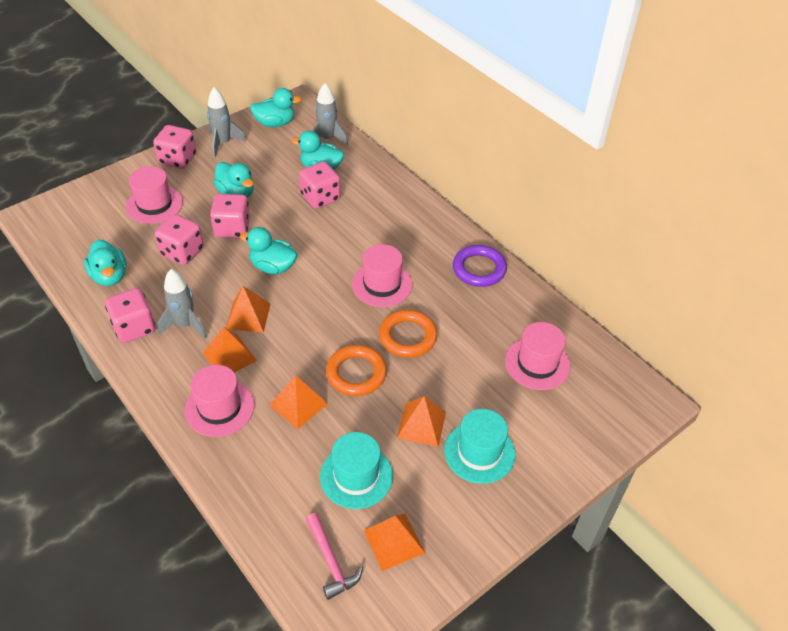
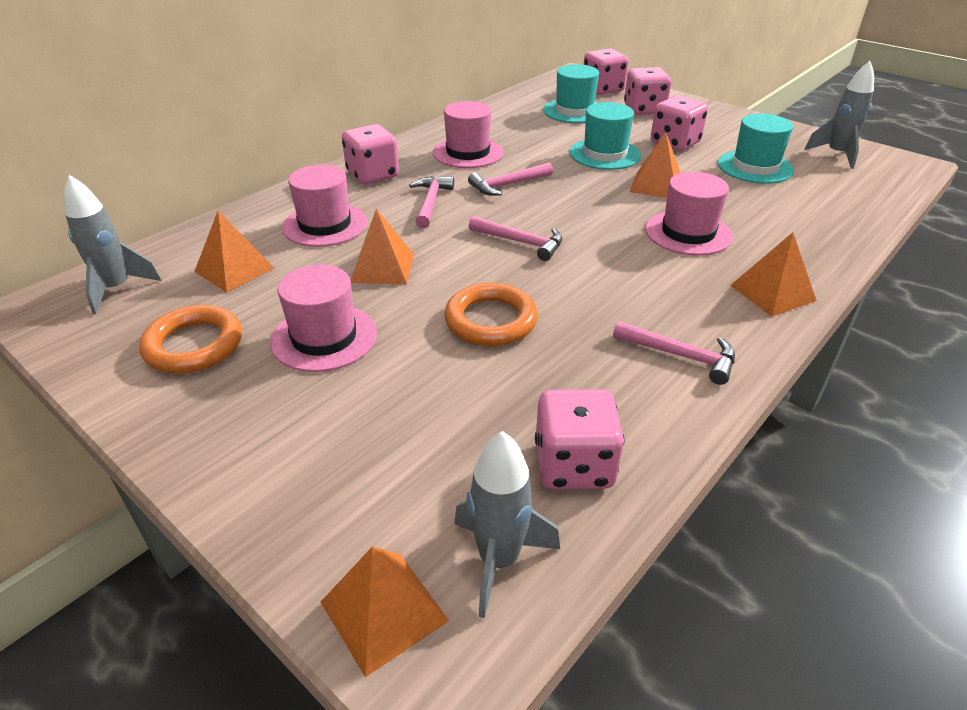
pink hammer: 1 -> 4
purple ring: 1 -> 0
turquoise duck: 5 -> 0
turquoise hat: 2 -> 3

